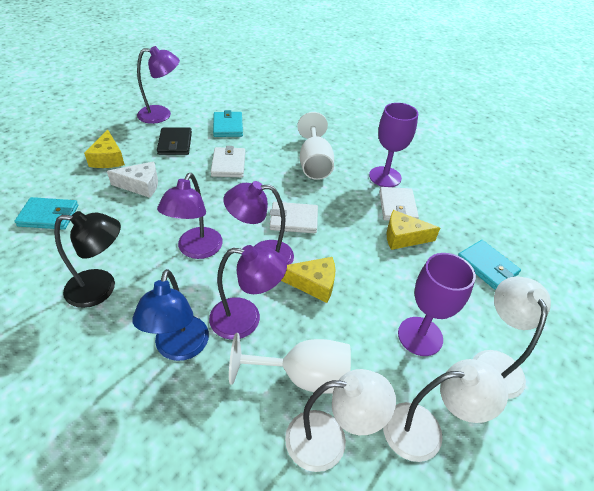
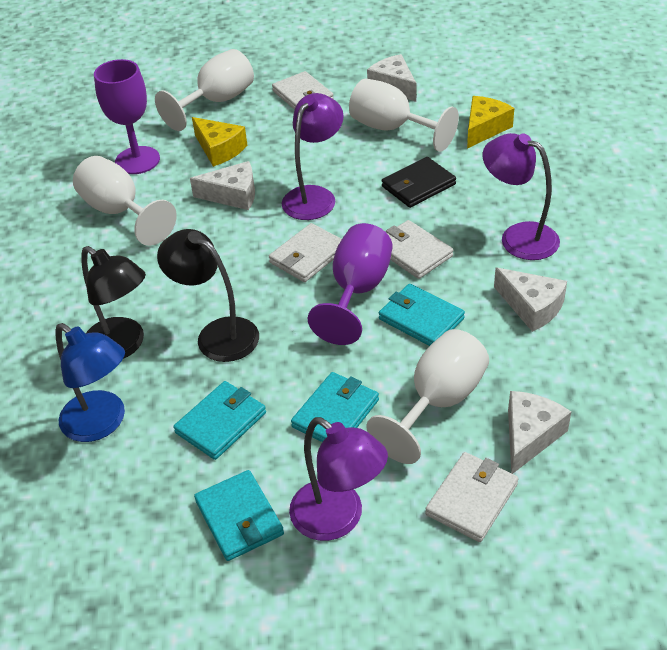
black lamp: 1 -> 2
purple lamp: 4 -> 3
turquoise wallet: 3 -> 4
white cheese: 1 -> 4
white goblet: 2 -> 4
white lamp: 3 -> 0
white wallet: 3 -> 4
yellow cheese: 3 -> 2

